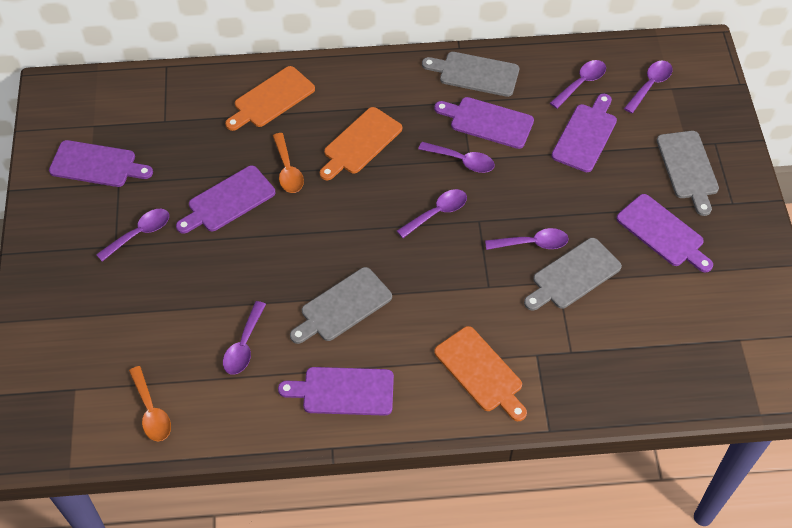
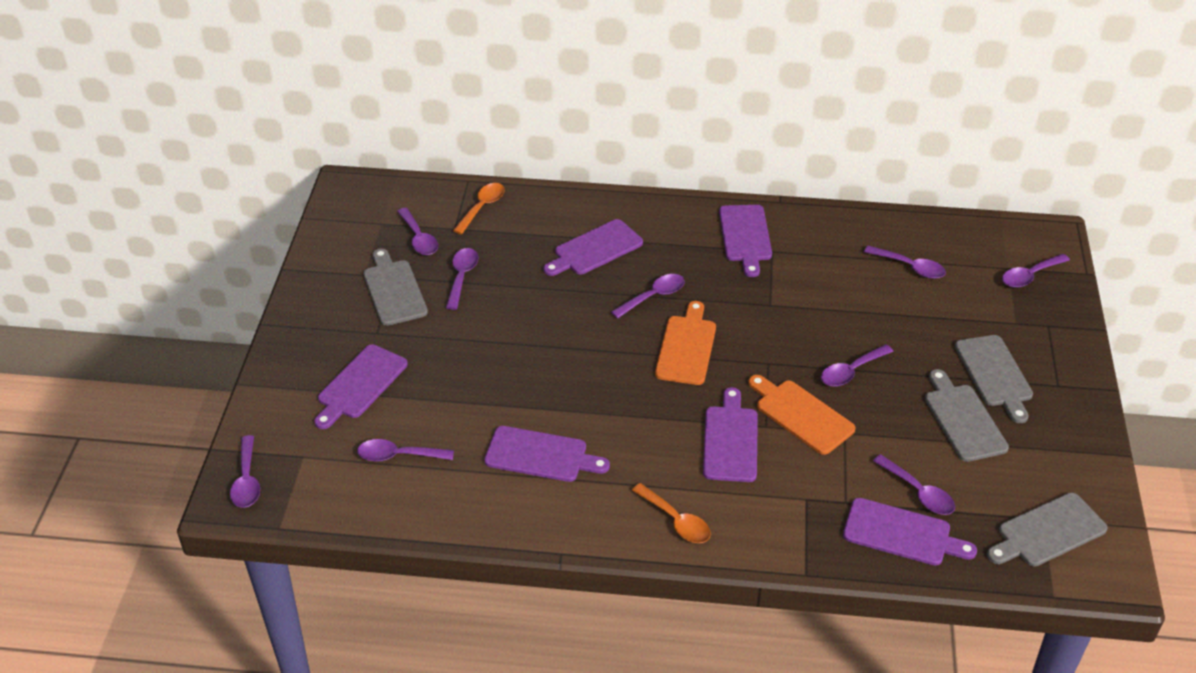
orange cutting board: 3 -> 2
purple spoon: 7 -> 9

